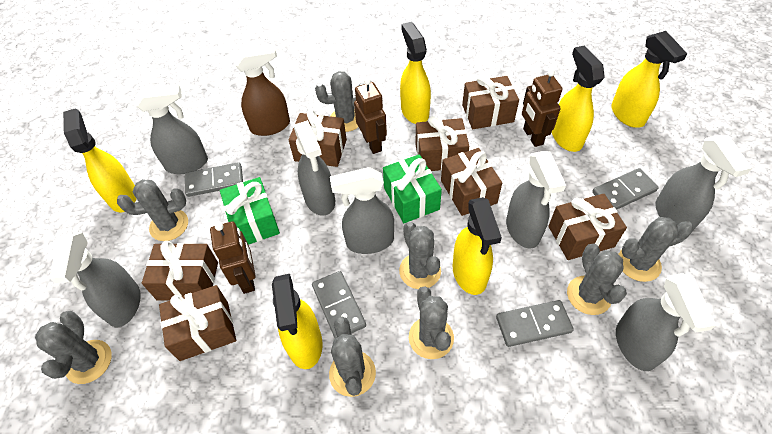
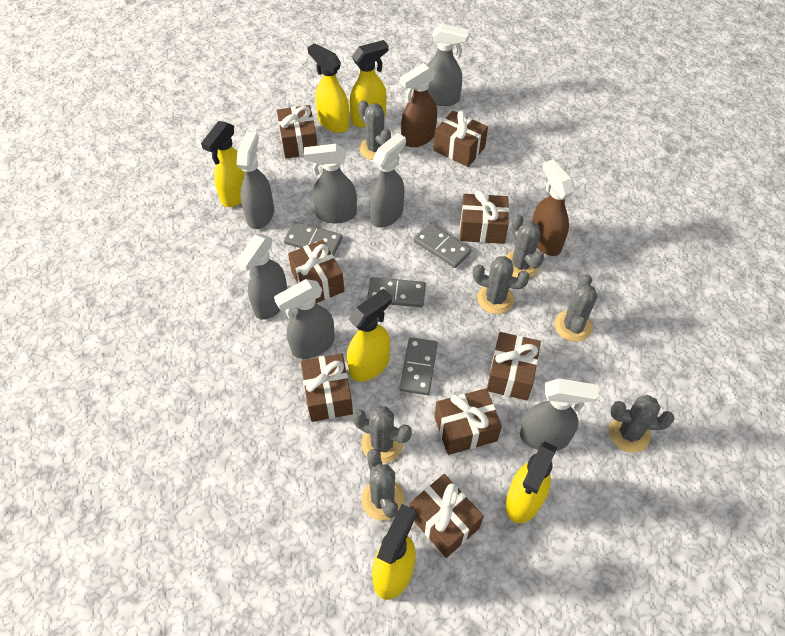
brown gift: 7 -> 8
brown robot: 3 -> 0
brown spray bottle: 1 -> 2
green gift: 2 -> 0
grey cactus: 8 -> 7

